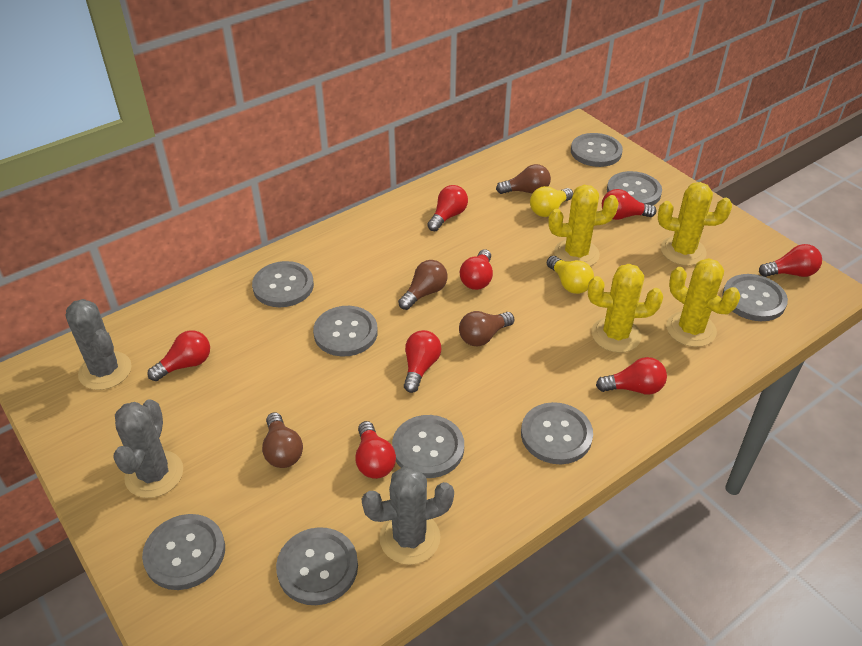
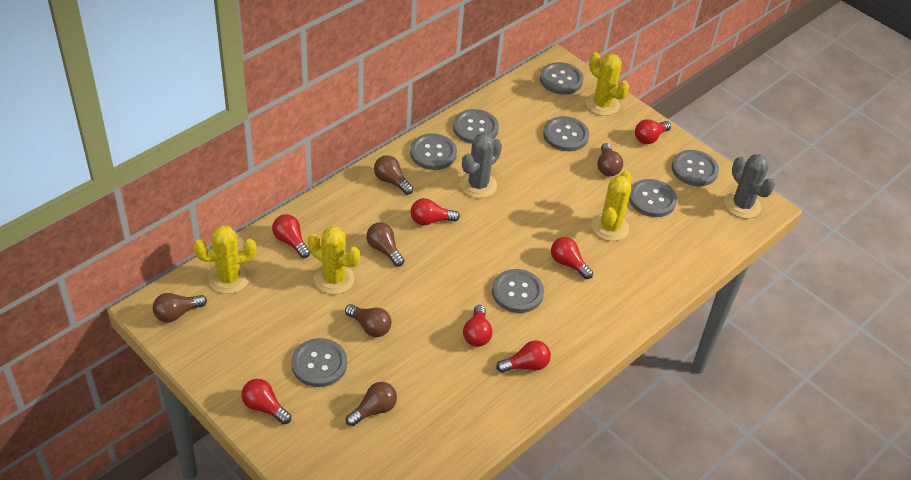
brown light bulb: 4 -> 6
grey button: 9 -> 8
grey cactus: 3 -> 2
red light bulb: 8 -> 7
yellow light bulb: 2 -> 0

